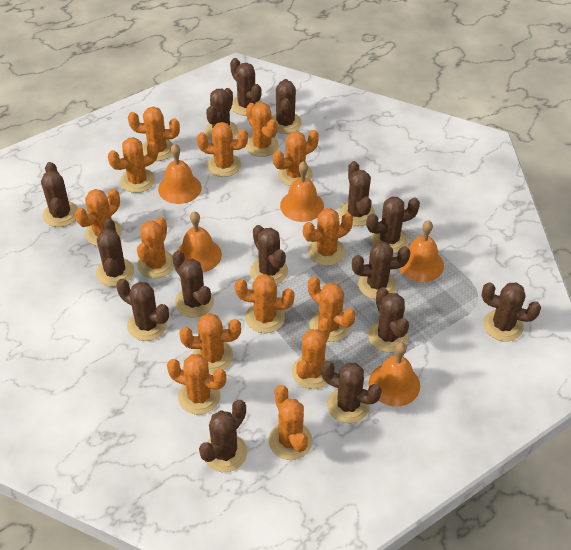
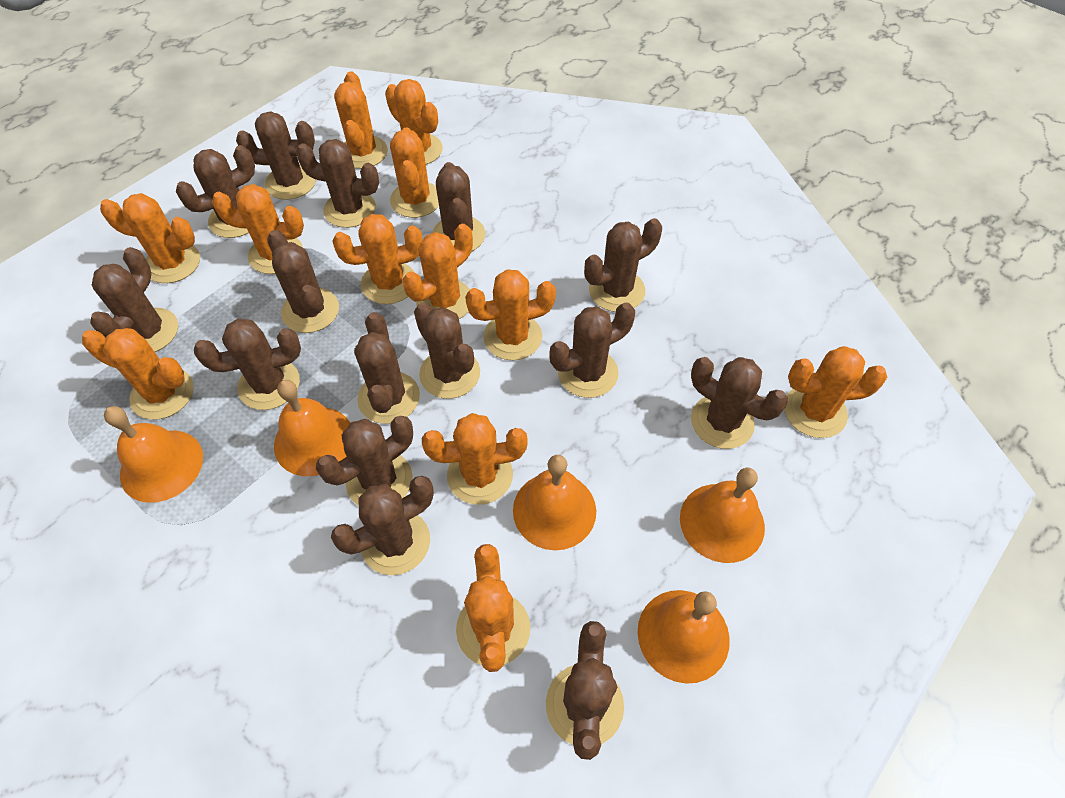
orange cactus: 14 -> 12

